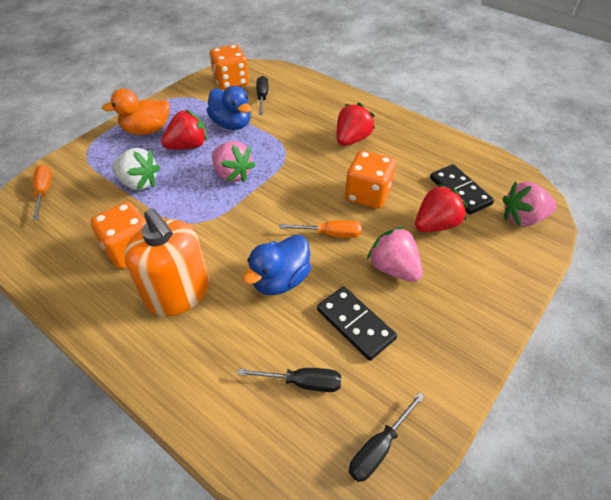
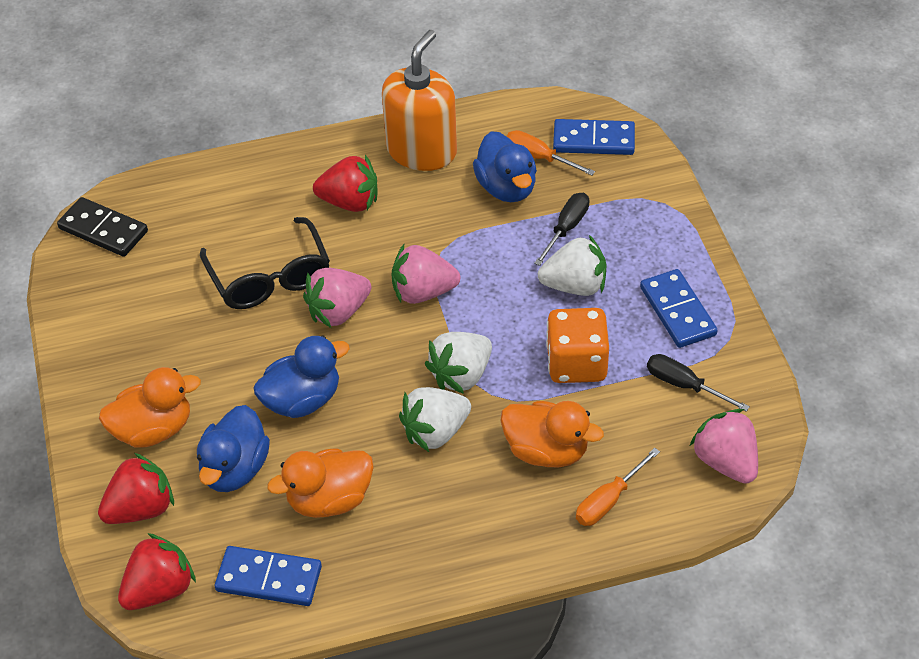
black domino: 2 -> 1
black glasses: 0 -> 1
black screwdriver: 3 -> 2
blue domino: 0 -> 3
blue duck: 2 -> 3
orange dice: 3 -> 1
orange duck: 1 -> 3
white strawberry: 1 -> 3

